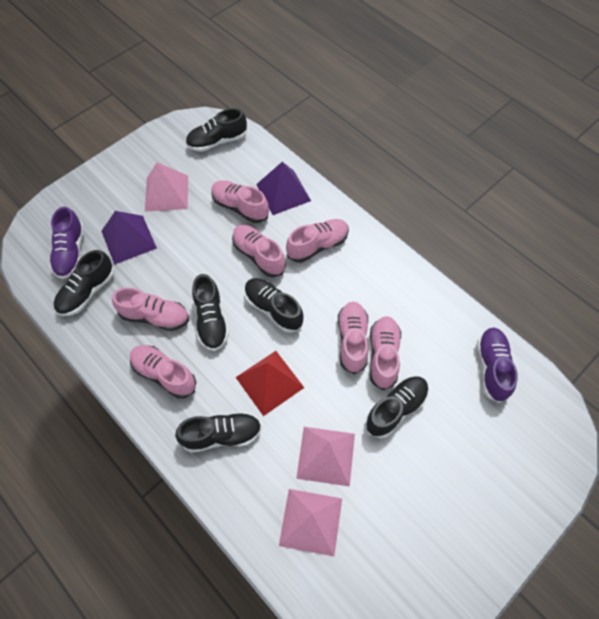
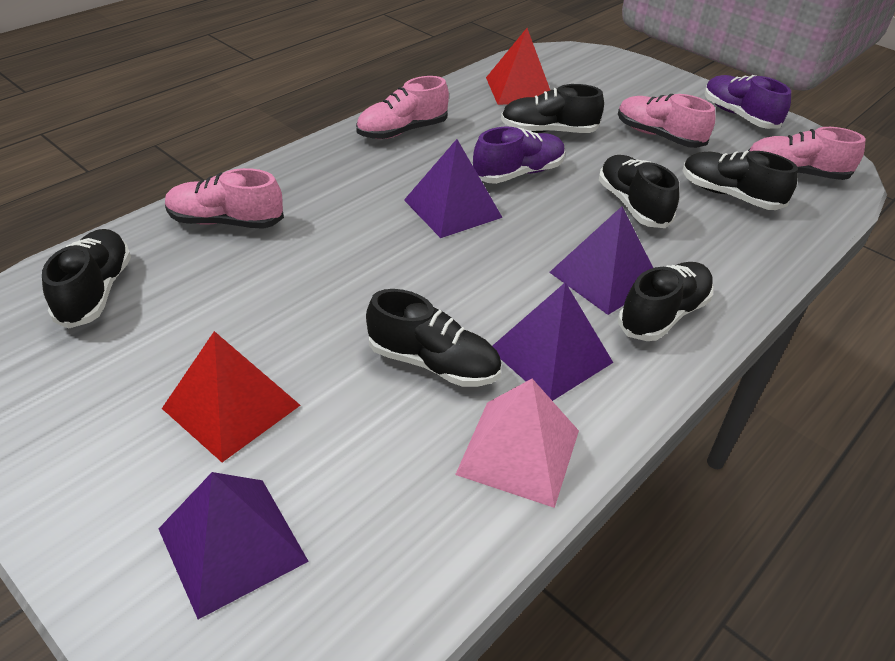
pink pyramid: 3 -> 1
pink shoe: 7 -> 4
purple pyramid: 2 -> 4
red pyramid: 1 -> 2

